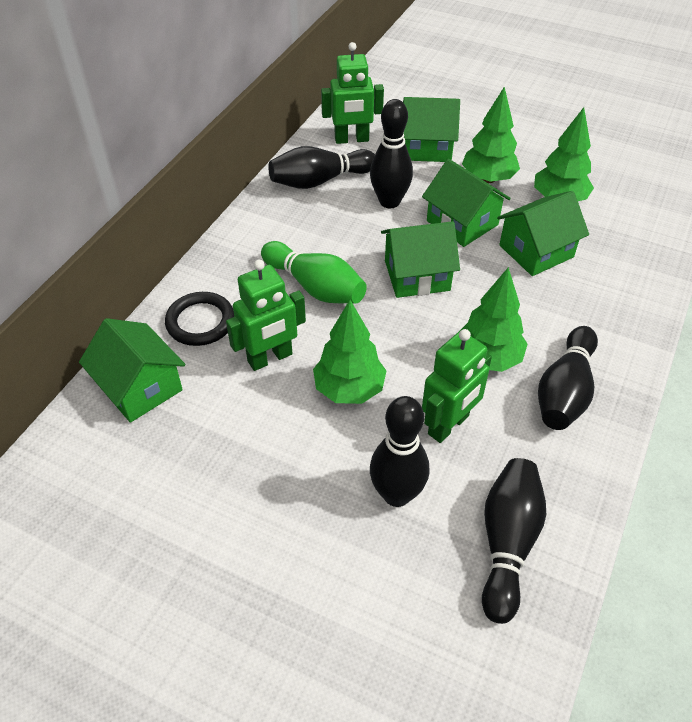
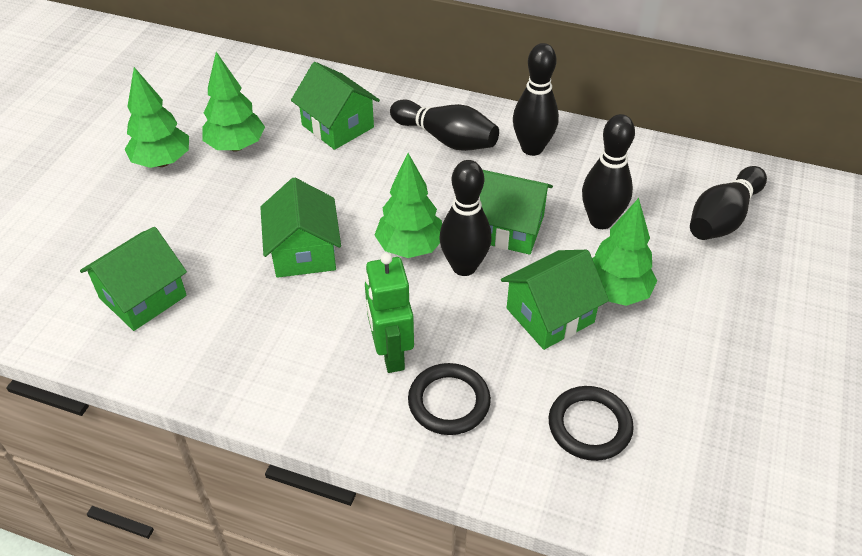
black ring: 1 -> 2
green bowling pin: 1 -> 0
green robot: 3 -> 1

